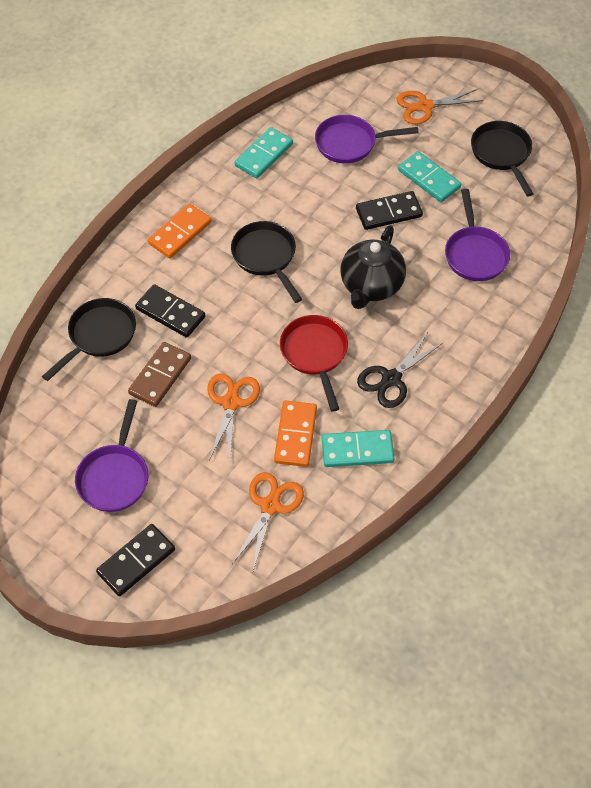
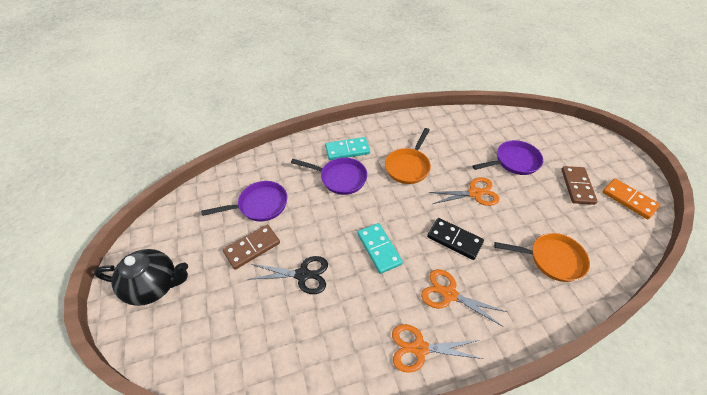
black domino: 3 -> 1
black pan: 3 -> 0
brown domino: 1 -> 2
orange domino: 2 -> 1
orange pan: 0 -> 2
red pan: 1 -> 0
turquoise domino: 3 -> 2

